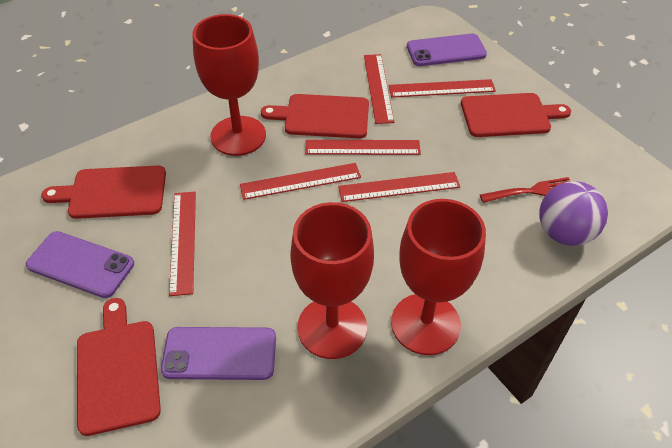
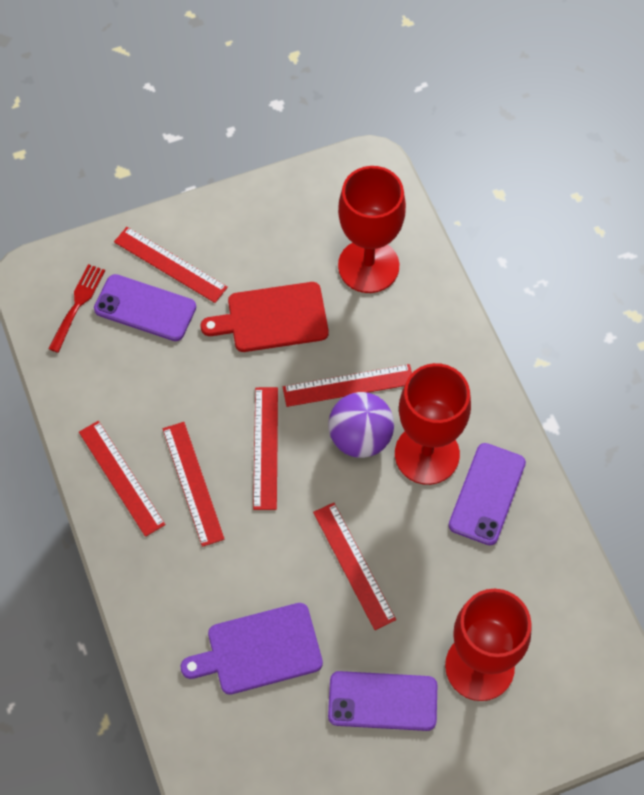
purple cutting board: 0 -> 1
red cutting board: 4 -> 1

